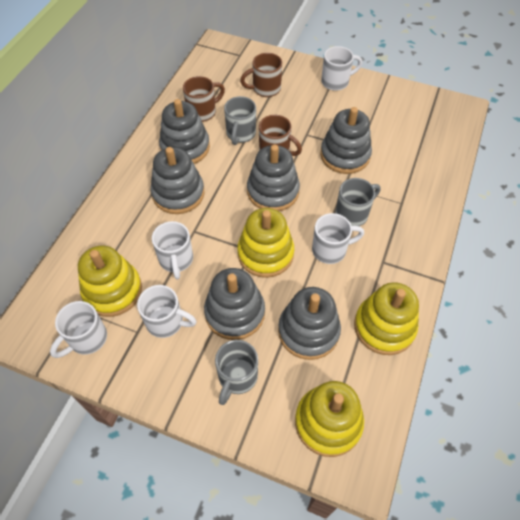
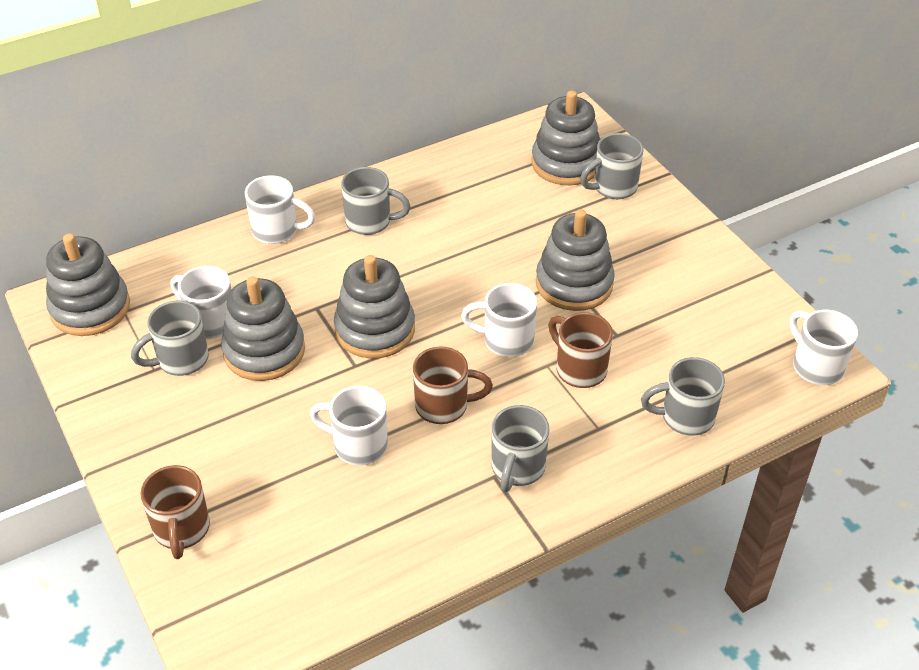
grey mug: 3 -> 5
grey stacking toy: 6 -> 5
yellow stacking toy: 4 -> 0

